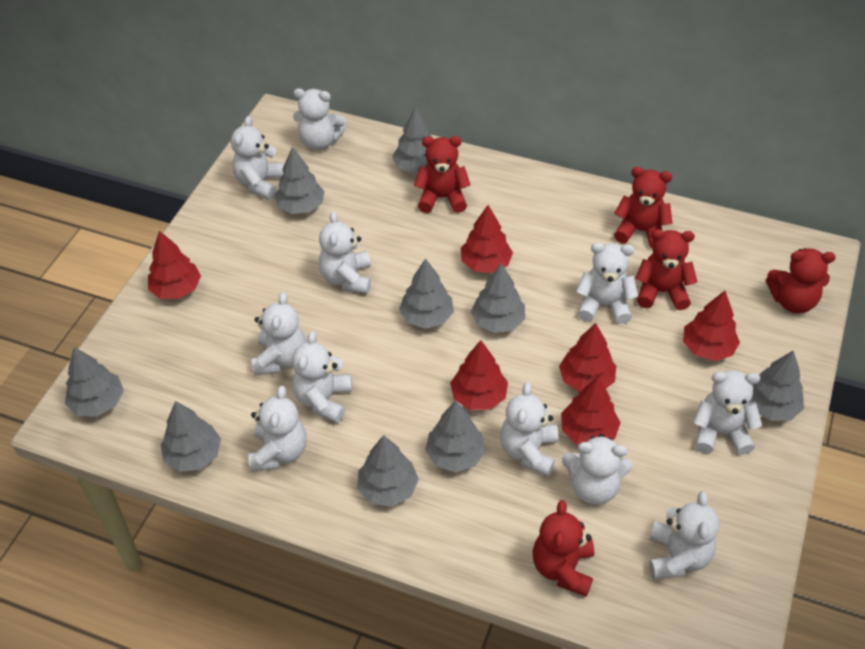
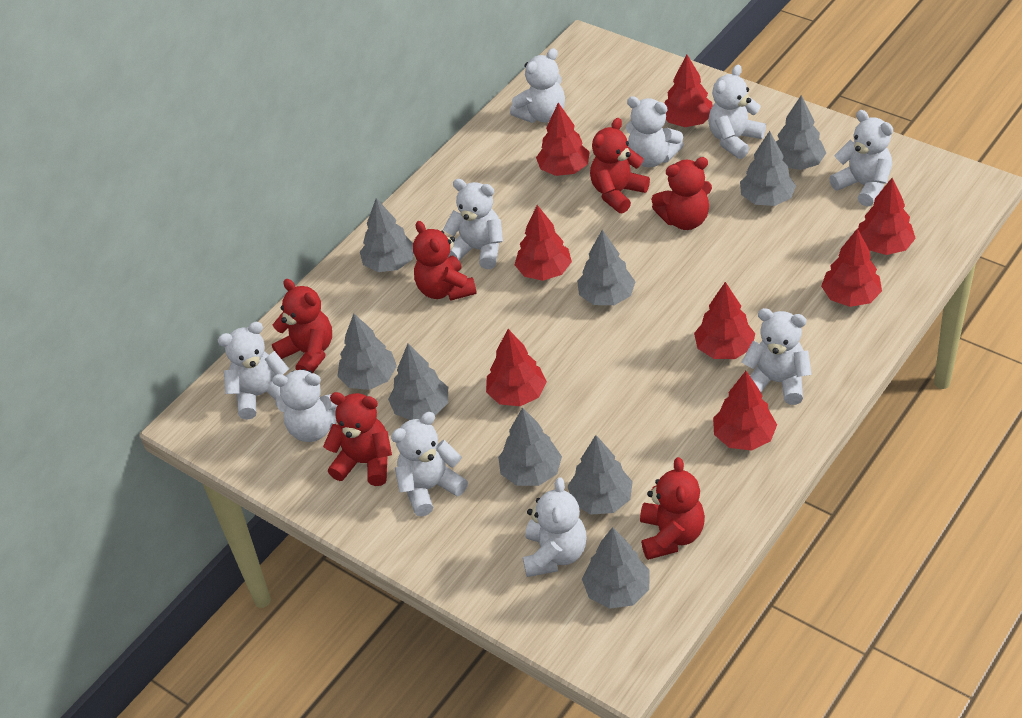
red teddy bear: 5 -> 6
red tree: 6 -> 8
white teddy bear: 11 -> 10

